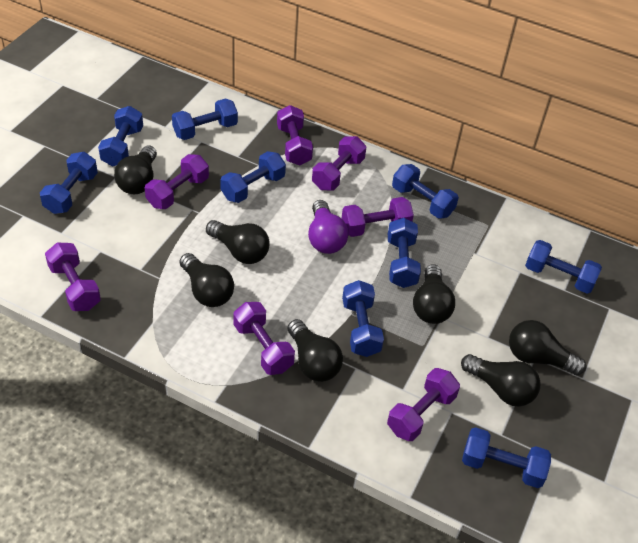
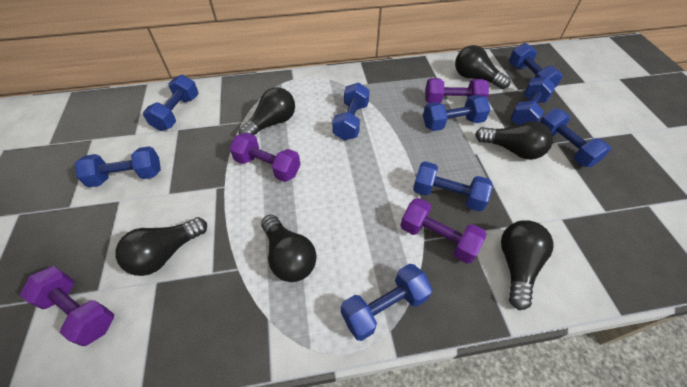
black light bulb: 7 -> 6
purple dumbbell: 7 -> 4
purple light bulb: 1 -> 0

